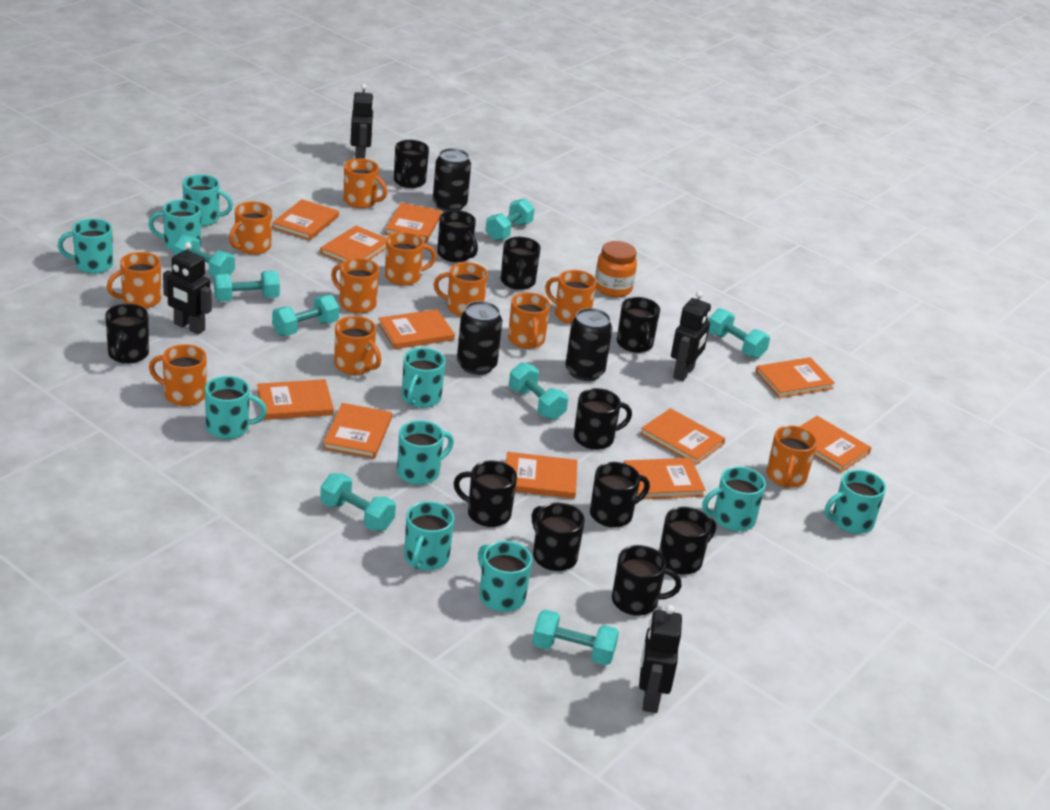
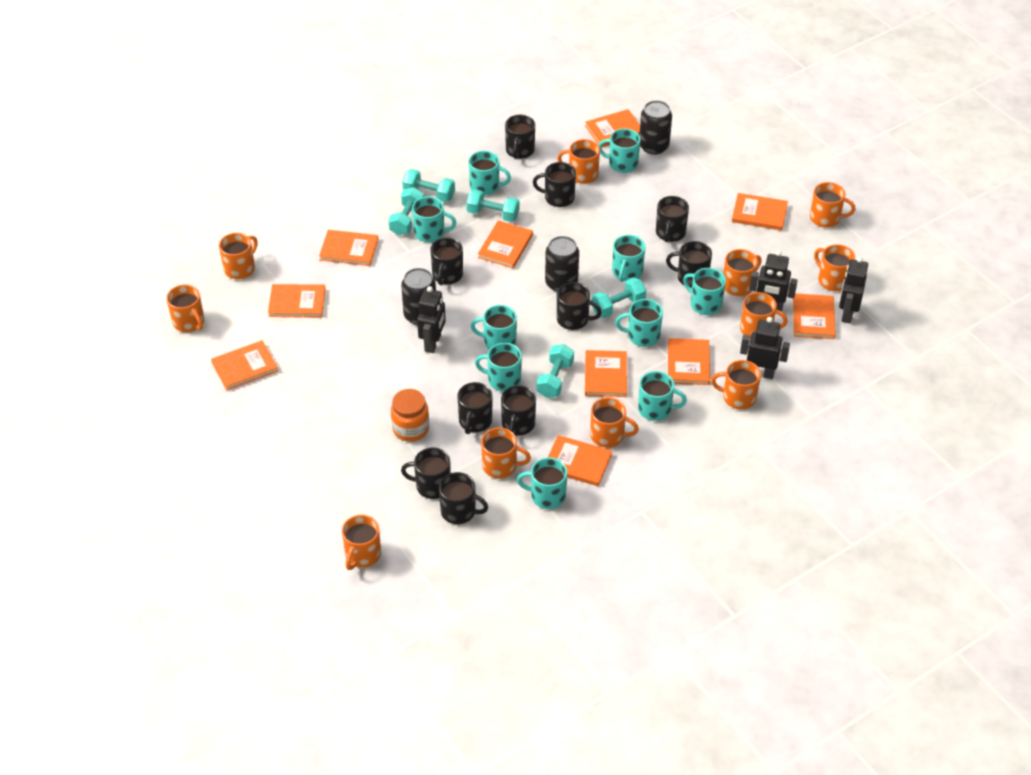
black mug: 11 -> 10
orange book: 11 -> 10
turquoise dumbbell: 8 -> 5

